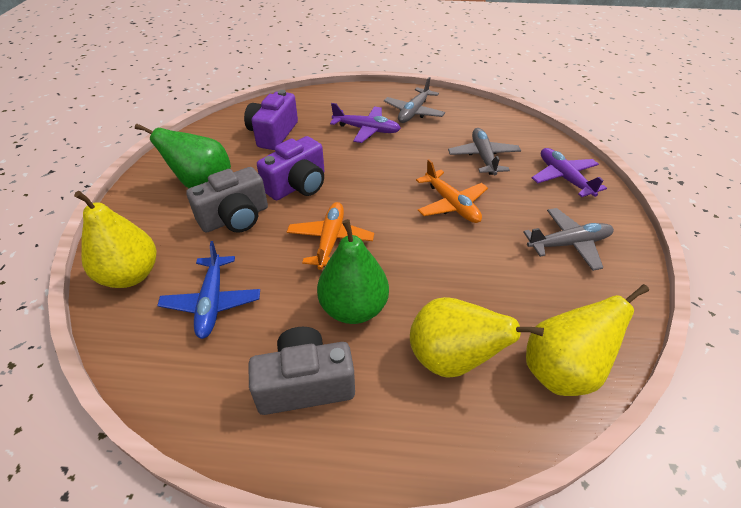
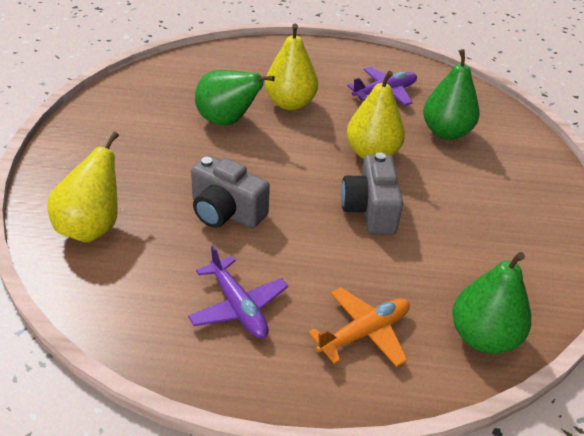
blue plane: 1 -> 0
green pear: 2 -> 3
grey plane: 3 -> 0
orange plane: 2 -> 1
purple camera: 2 -> 0

